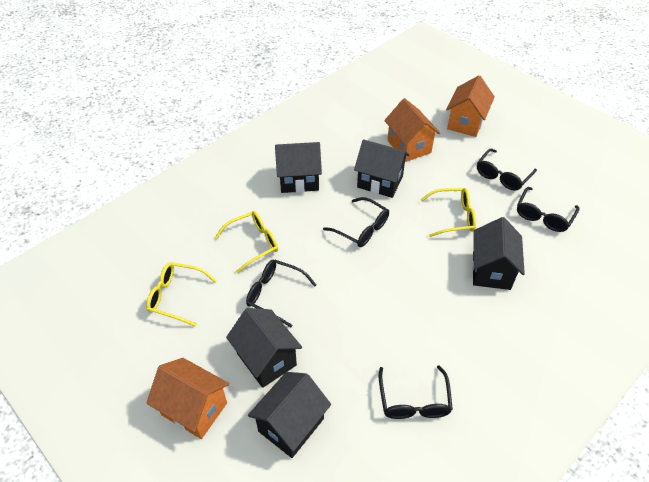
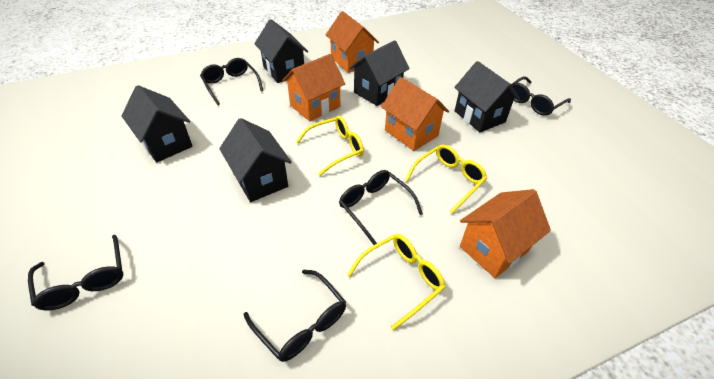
orange house: 3 -> 4

